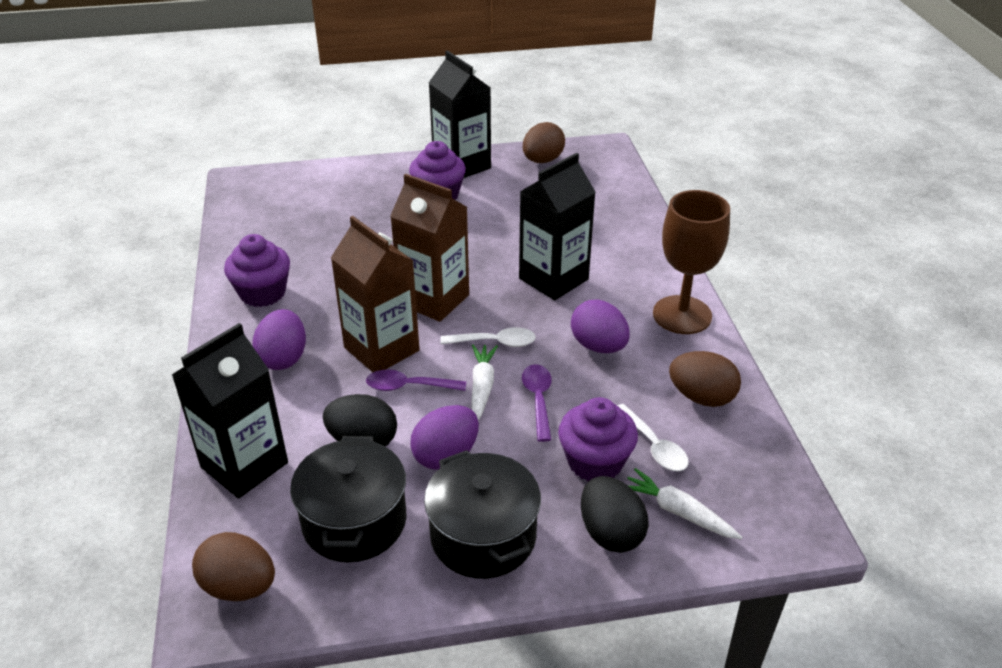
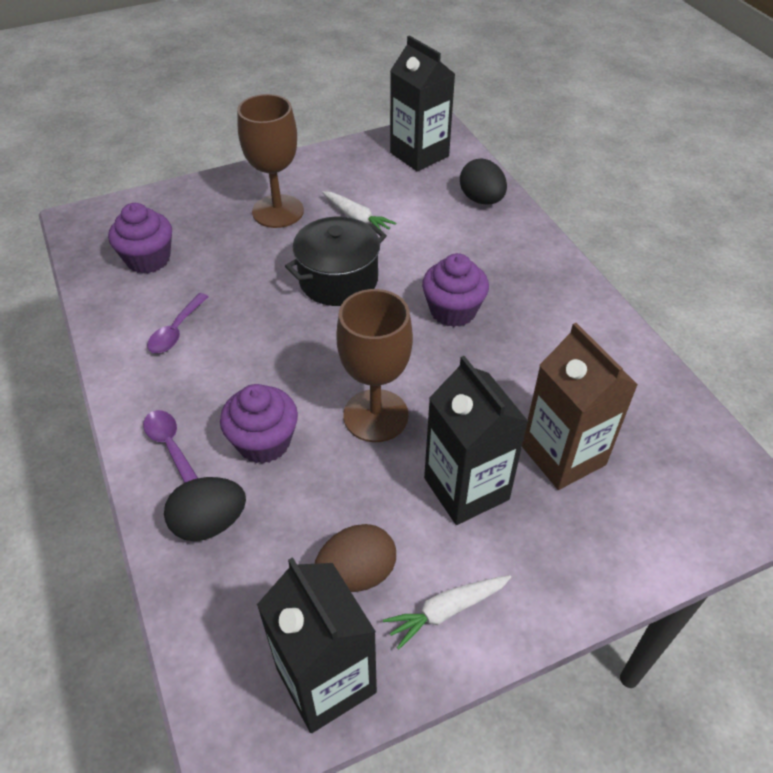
black pot: 2 -> 1
brown carton: 2 -> 1
brown egg: 3 -> 1
brown goblet: 1 -> 2
purple egg: 3 -> 0
white spoon: 2 -> 0

